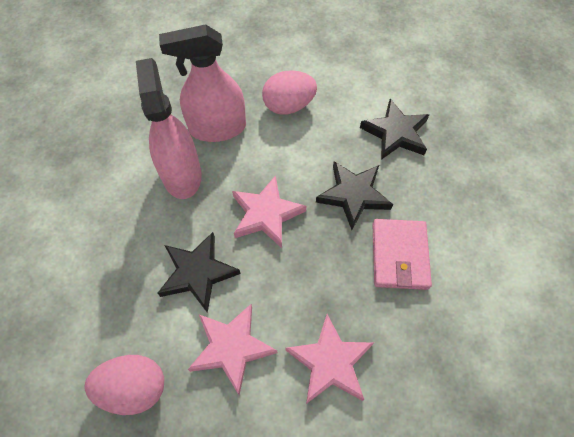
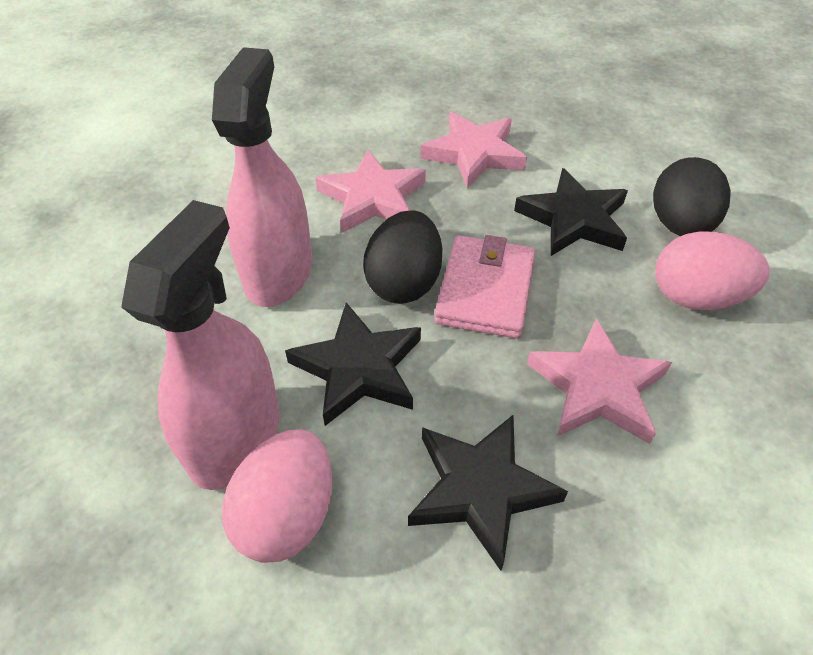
black egg: 0 -> 2

